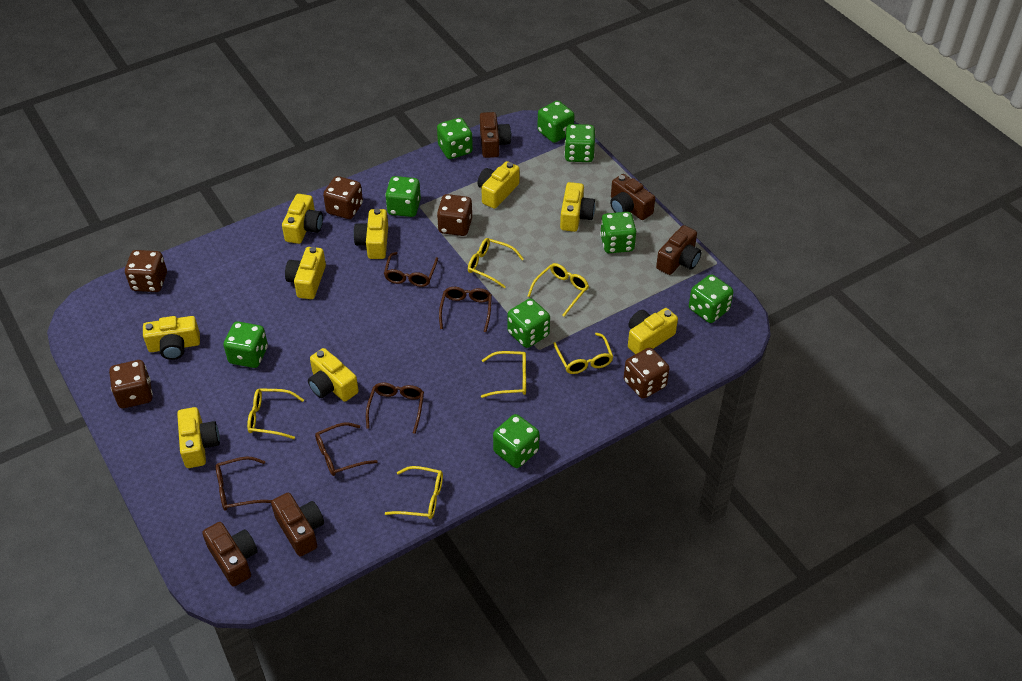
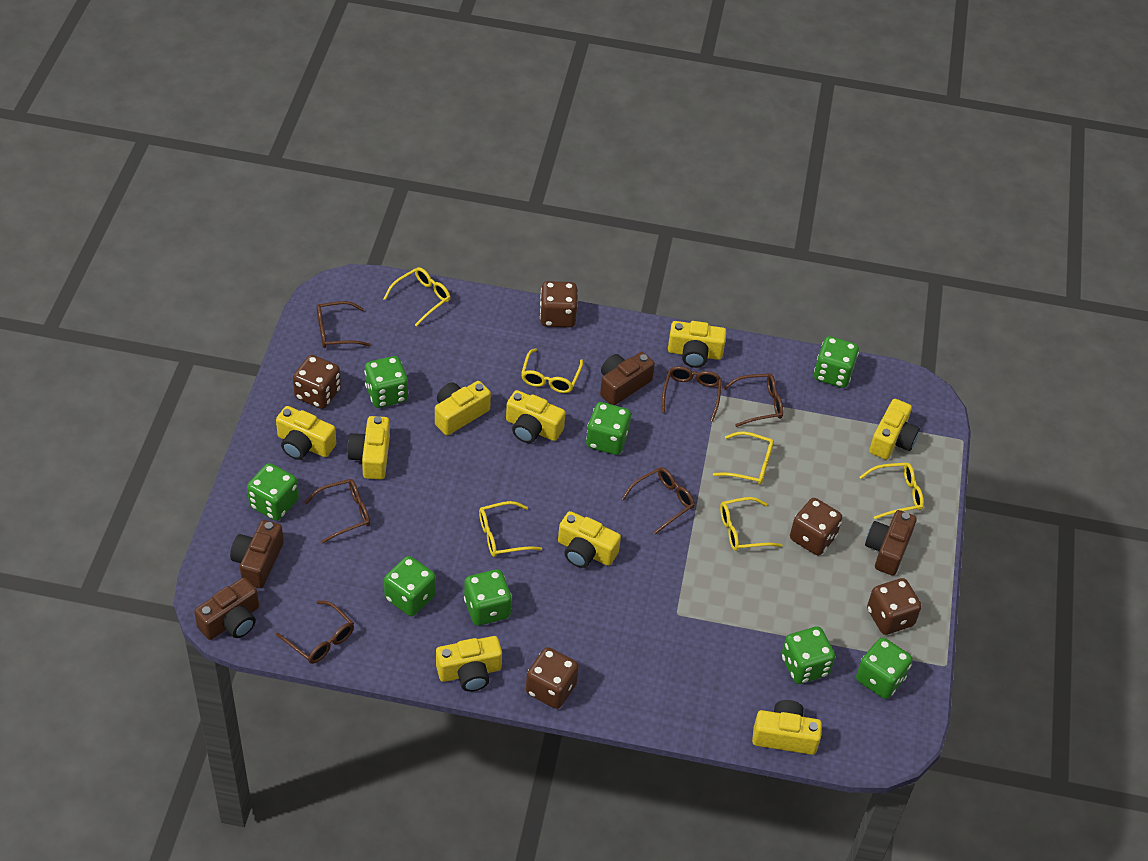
brown camera: 5 -> 4
brown glasses: 5 -> 6
green dice: 9 -> 8

